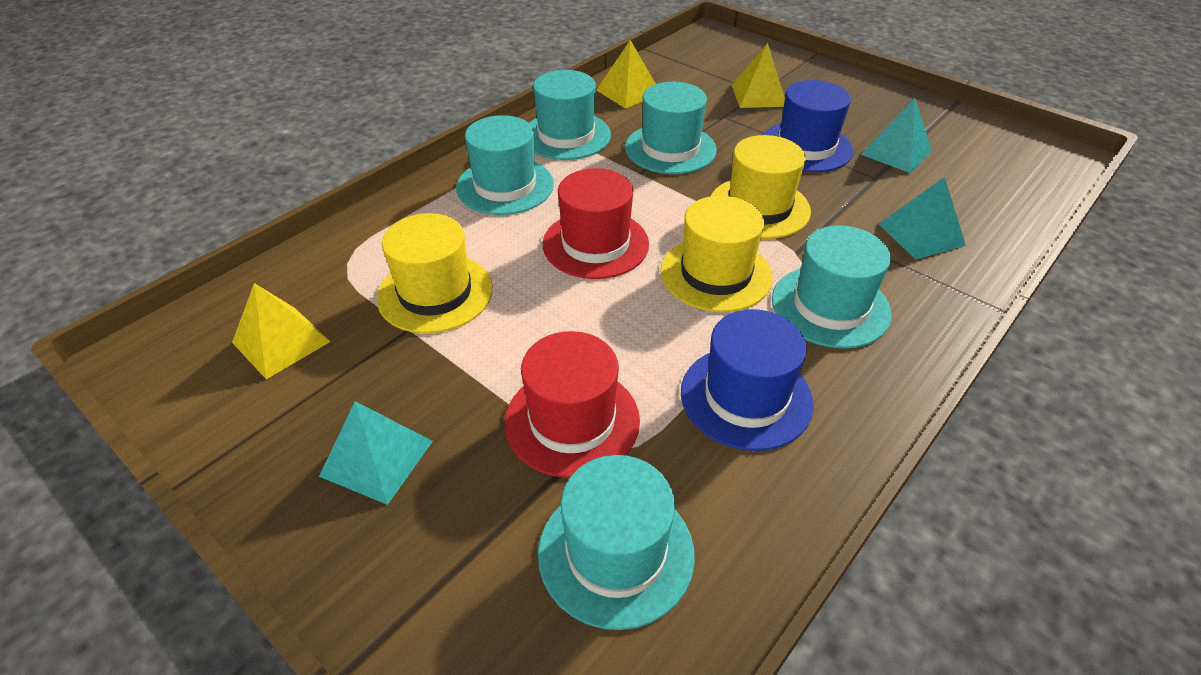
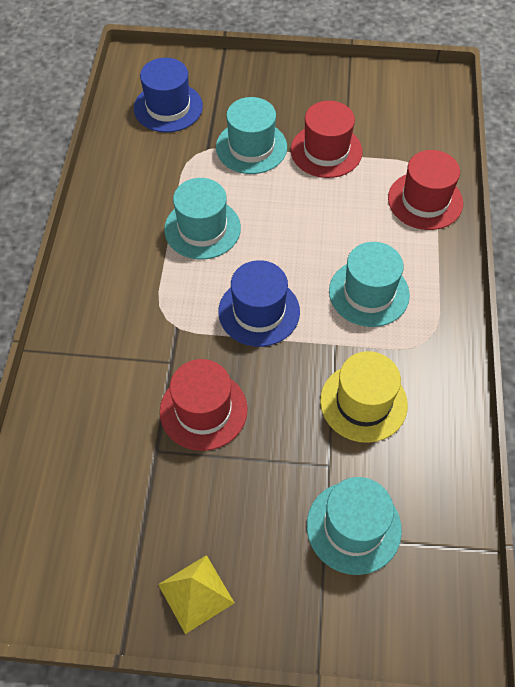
red hat: 2 -> 3
turquoise hat: 5 -> 4
turquoise pyramid: 3 -> 0
yellow hat: 3 -> 1
yellow pyramid: 3 -> 1

